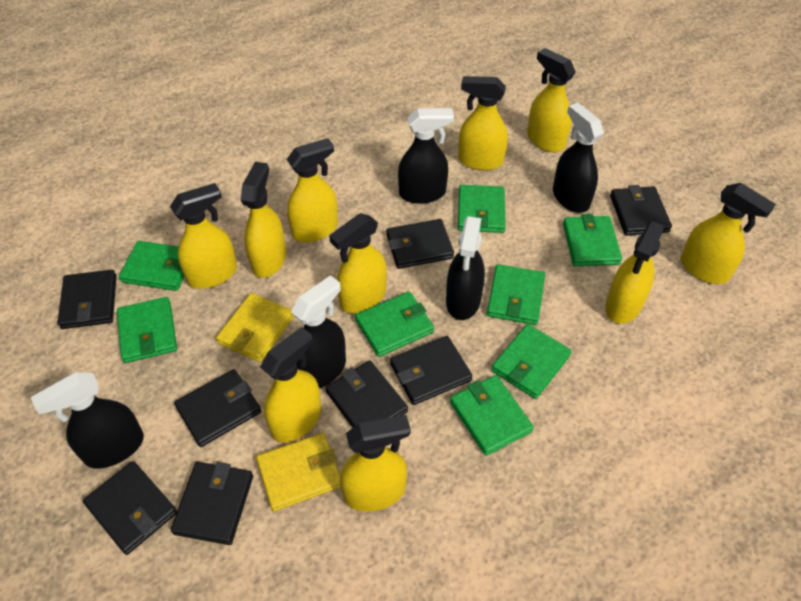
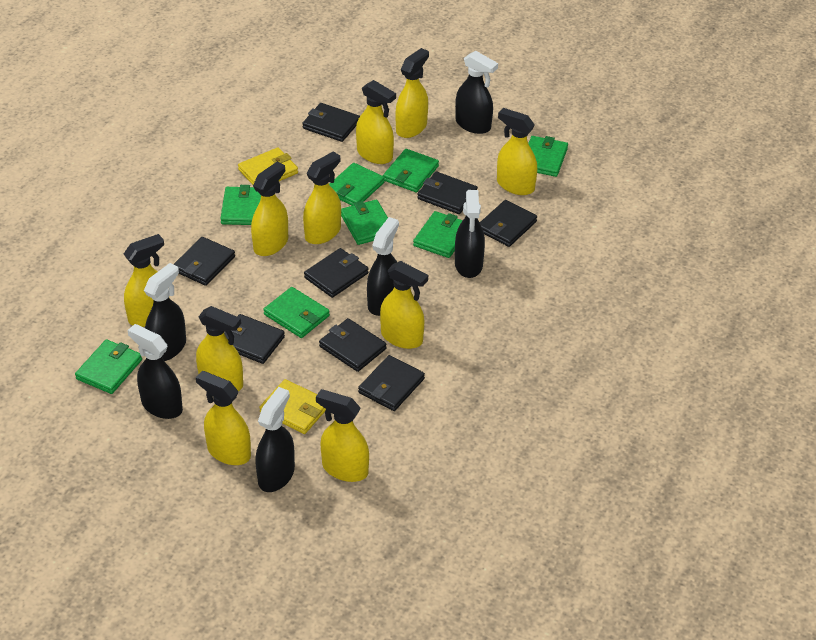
black spray bottle: 5 -> 6

